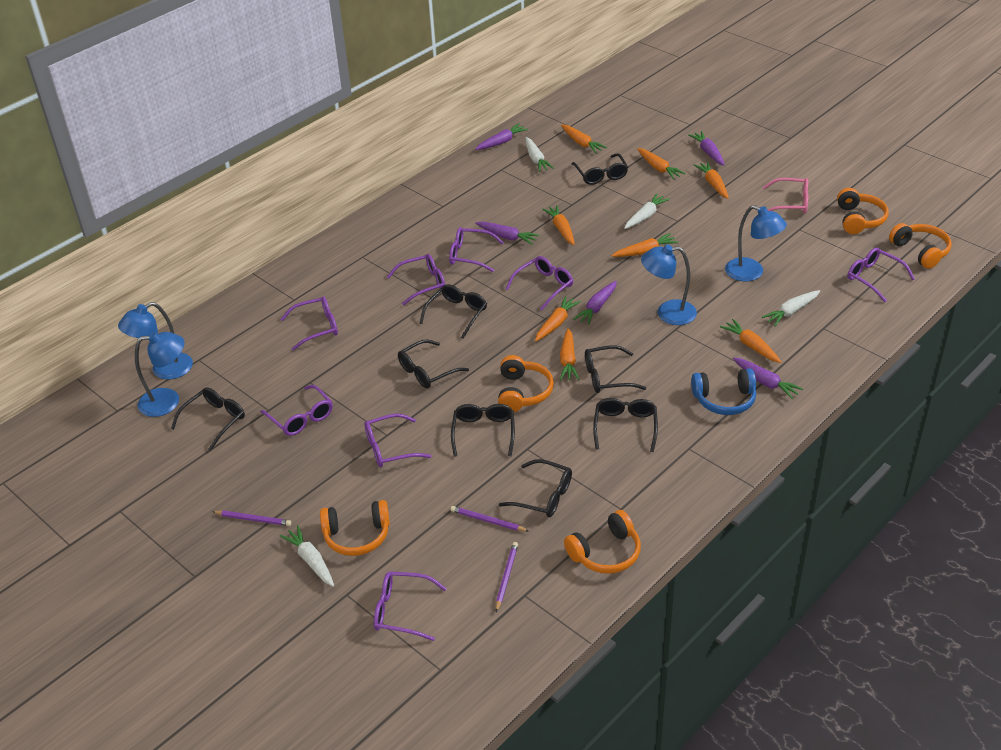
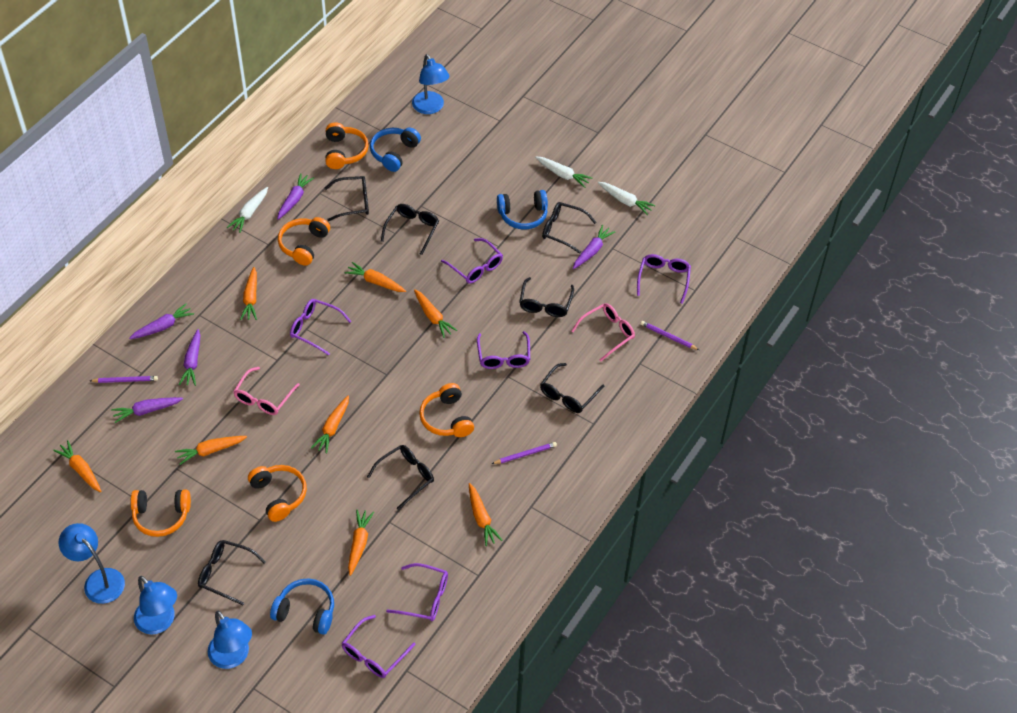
black glasses: 8 -> 7
blue headphones: 1 -> 3
pink glasses: 1 -> 2
purple glasses: 8 -> 6
white carrot: 4 -> 3

